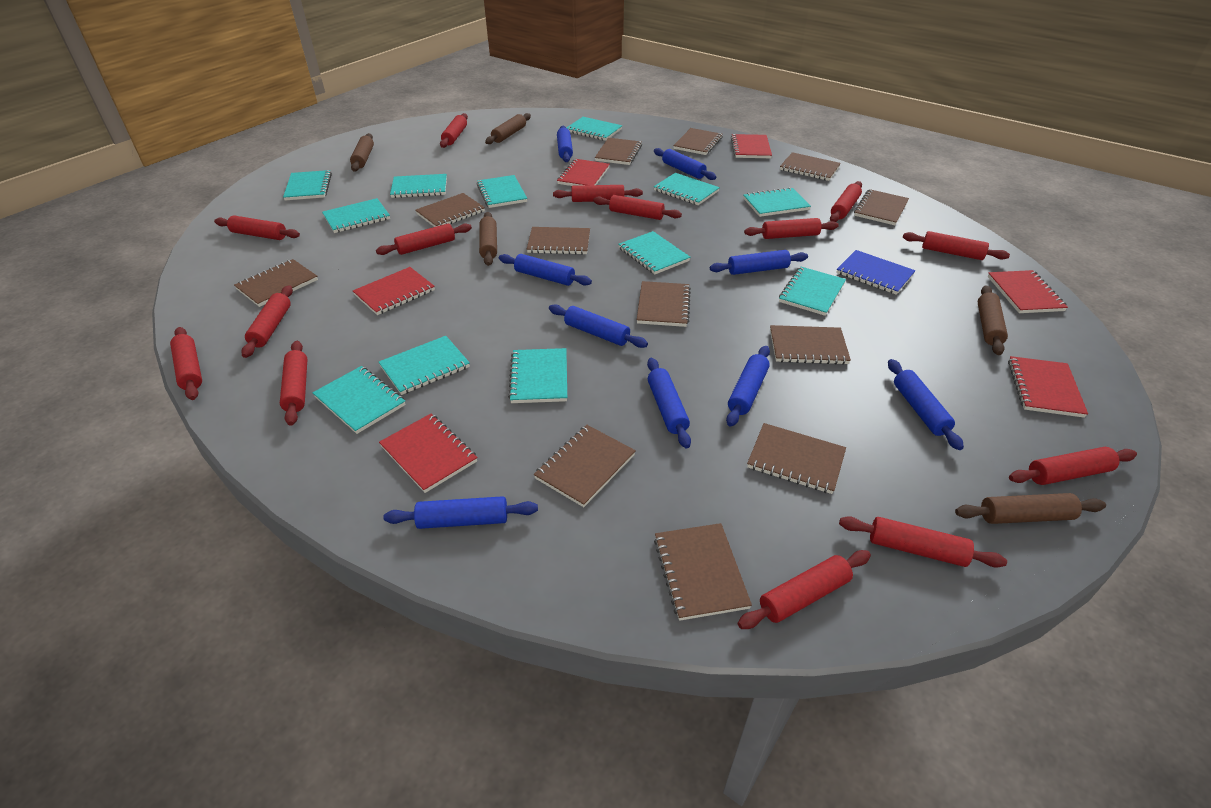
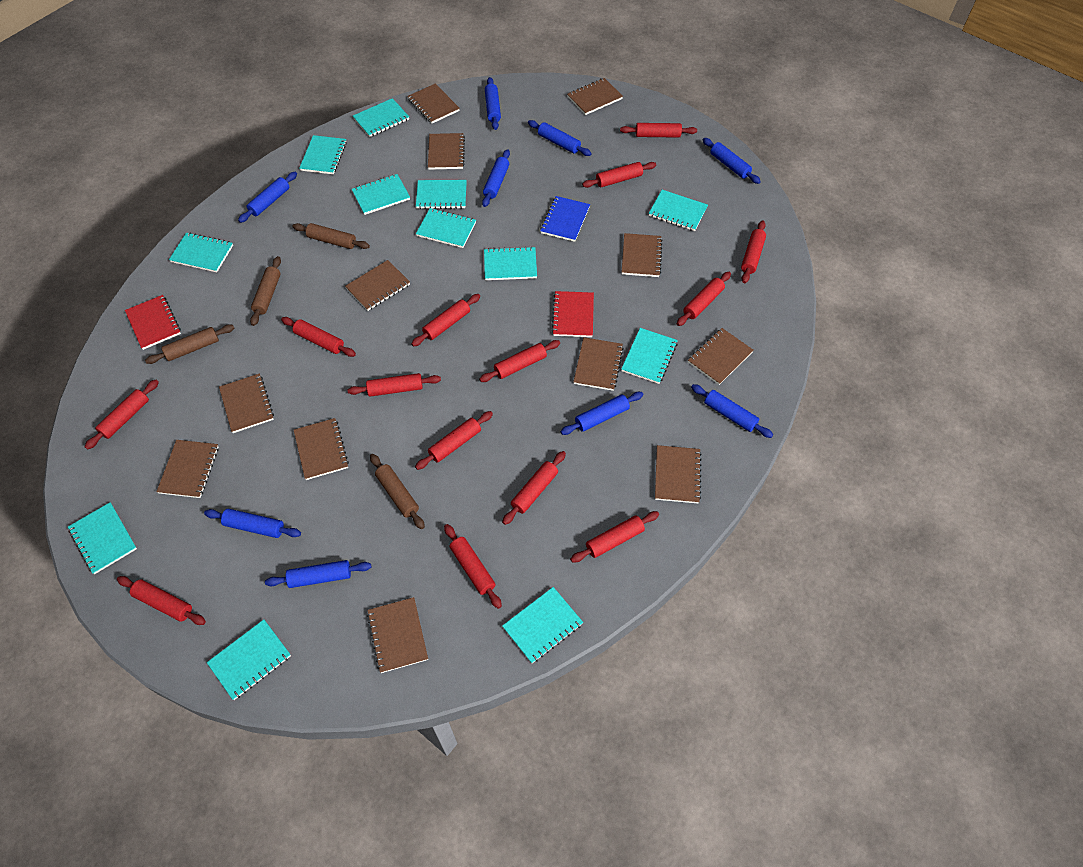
brown rolling pin: 5 -> 4
red notebook: 6 -> 2

